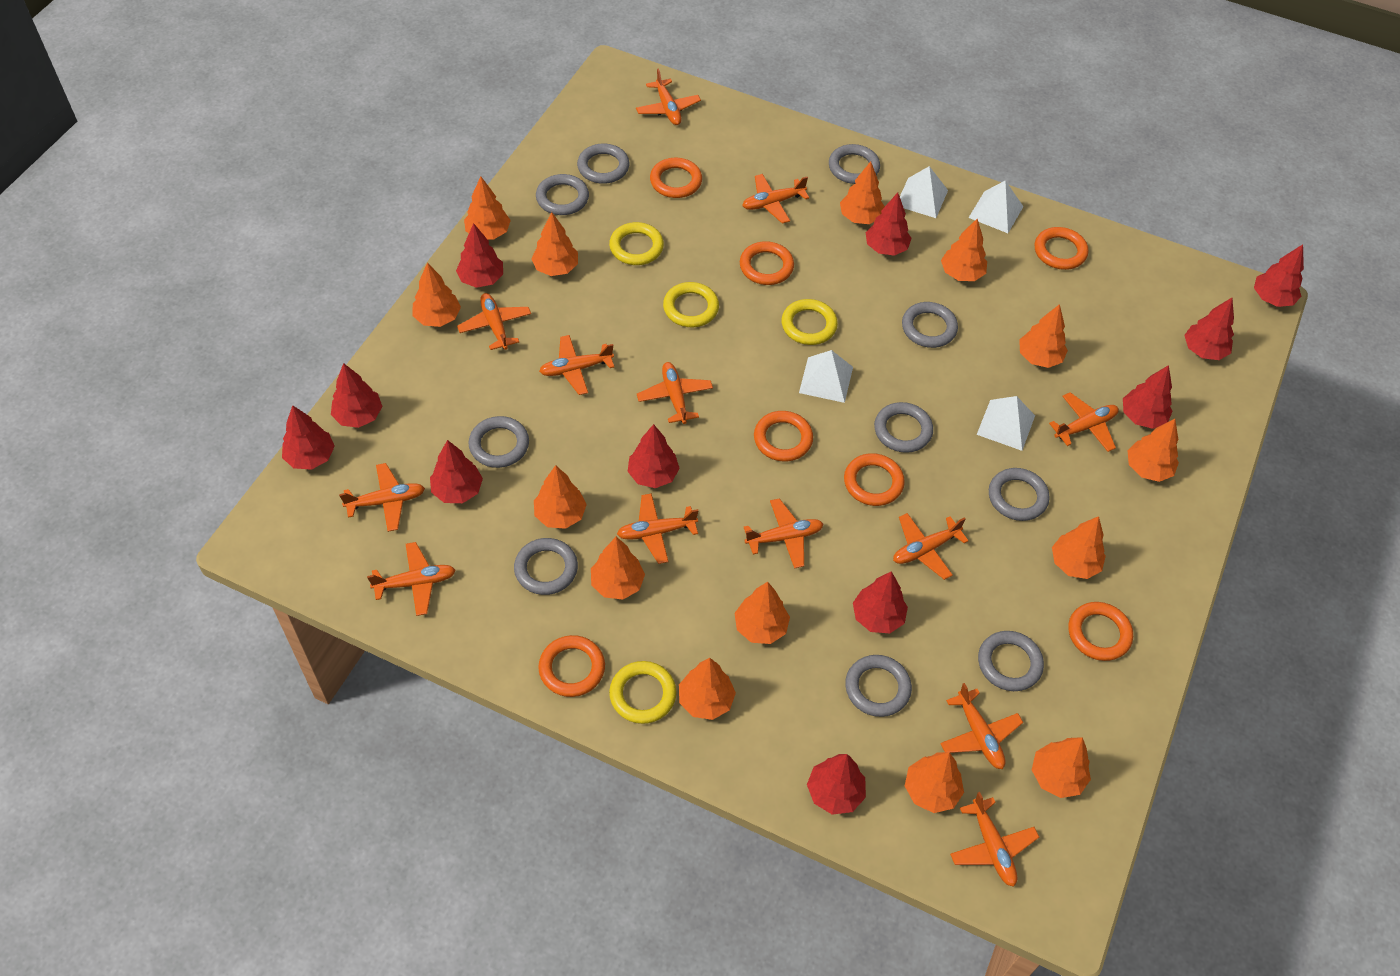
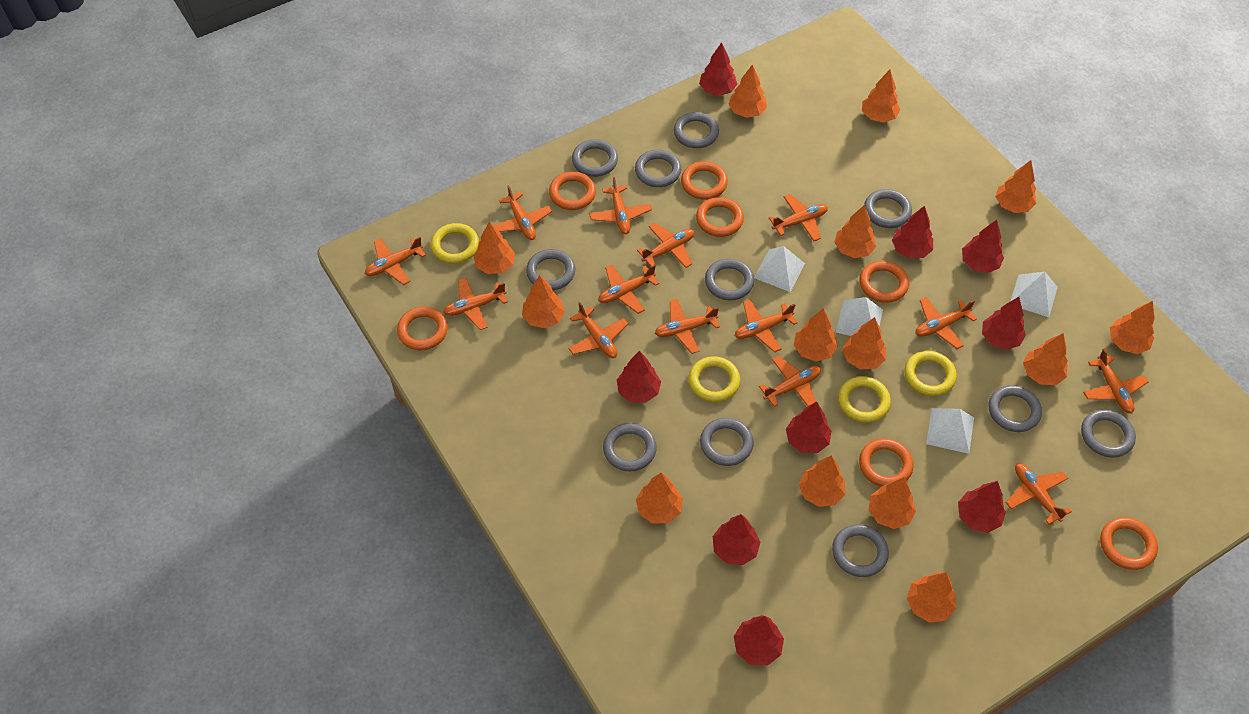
grey ring: 10 -> 11
orange plane: 13 -> 14
red tree: 11 -> 9

